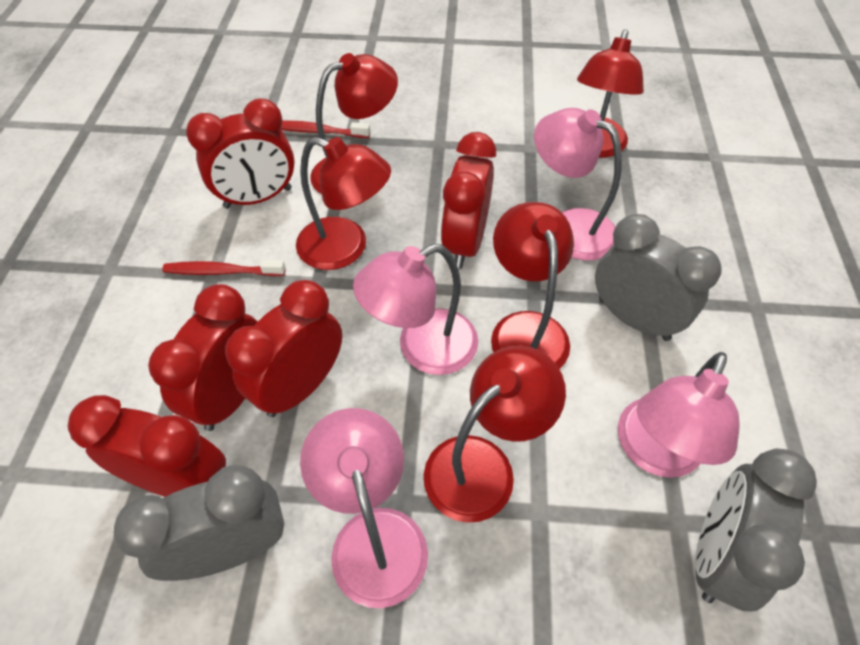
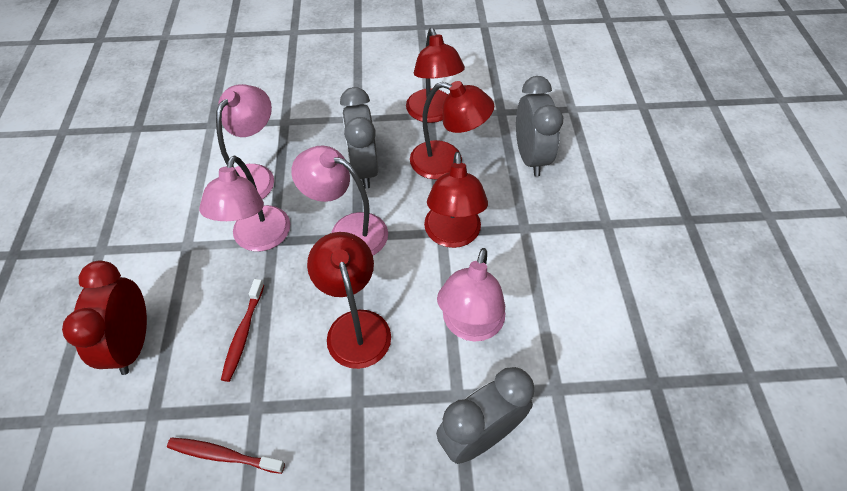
red clock: 5 -> 1
red lamp: 5 -> 4

